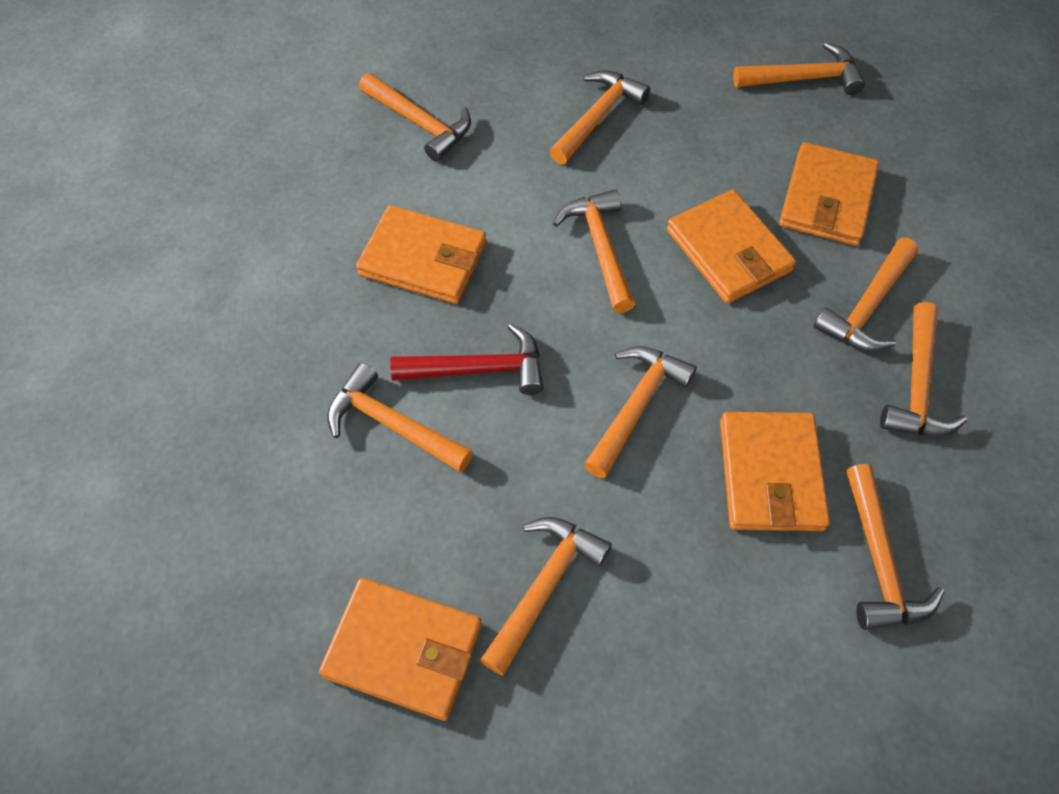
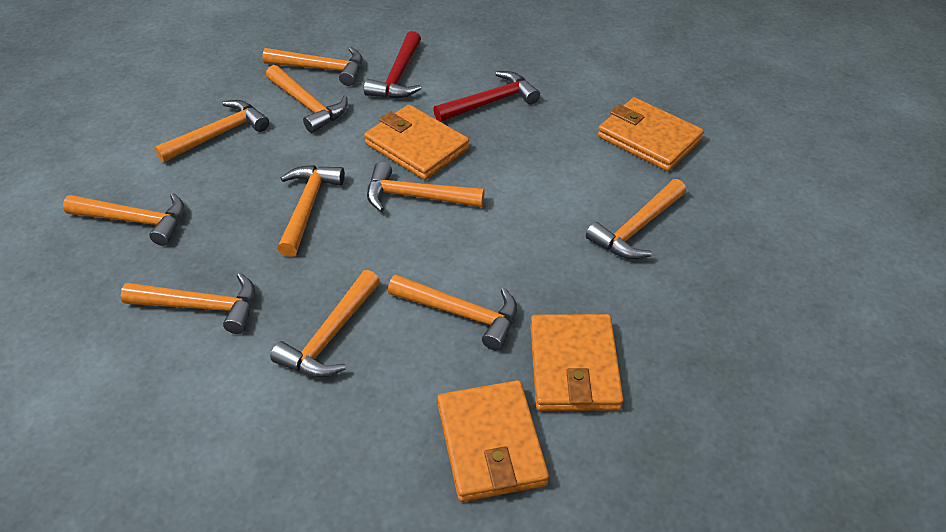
orange wallet: 5 -> 4
red hammer: 1 -> 2

